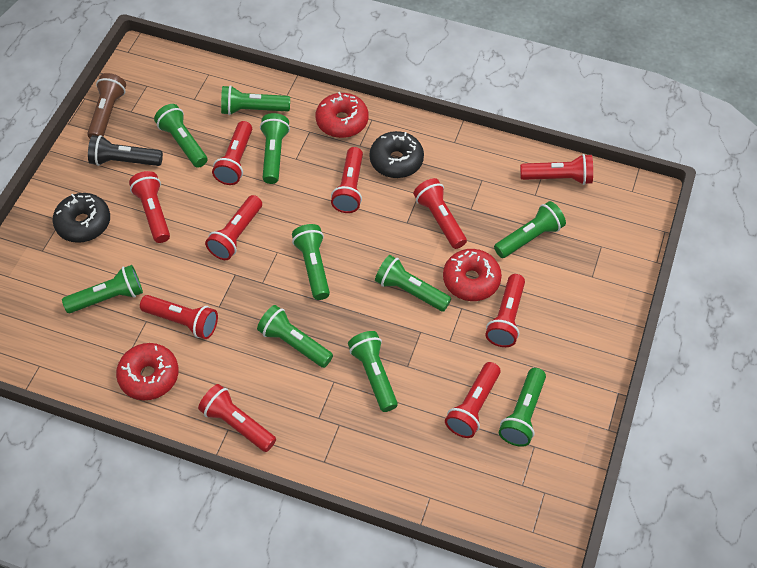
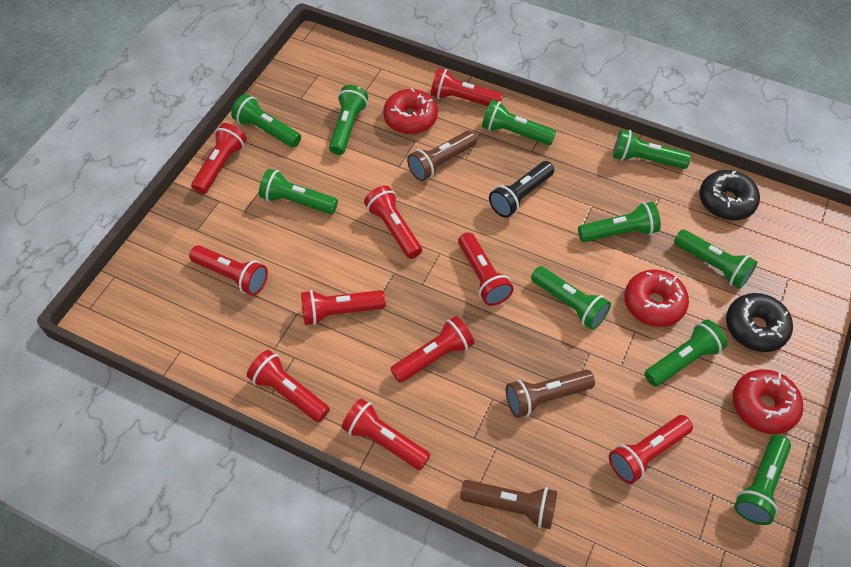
brown flashlight: 1 -> 3

